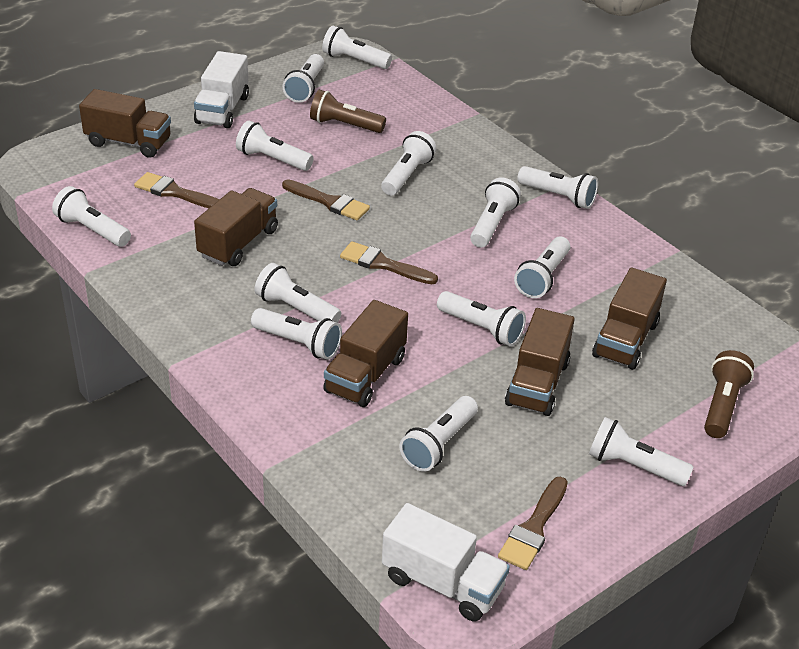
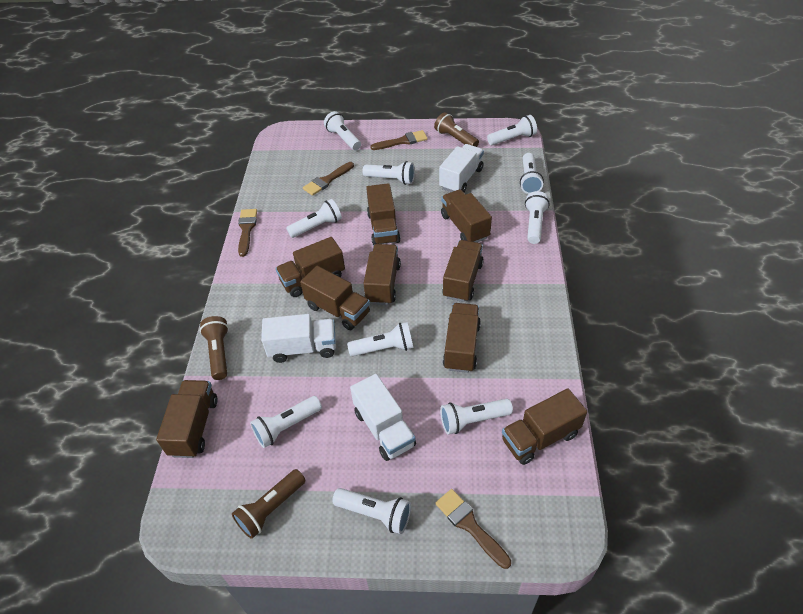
brown flashlight: 2 -> 3
brown truck: 5 -> 9
white flashlight: 13 -> 10
white truck: 2 -> 3

